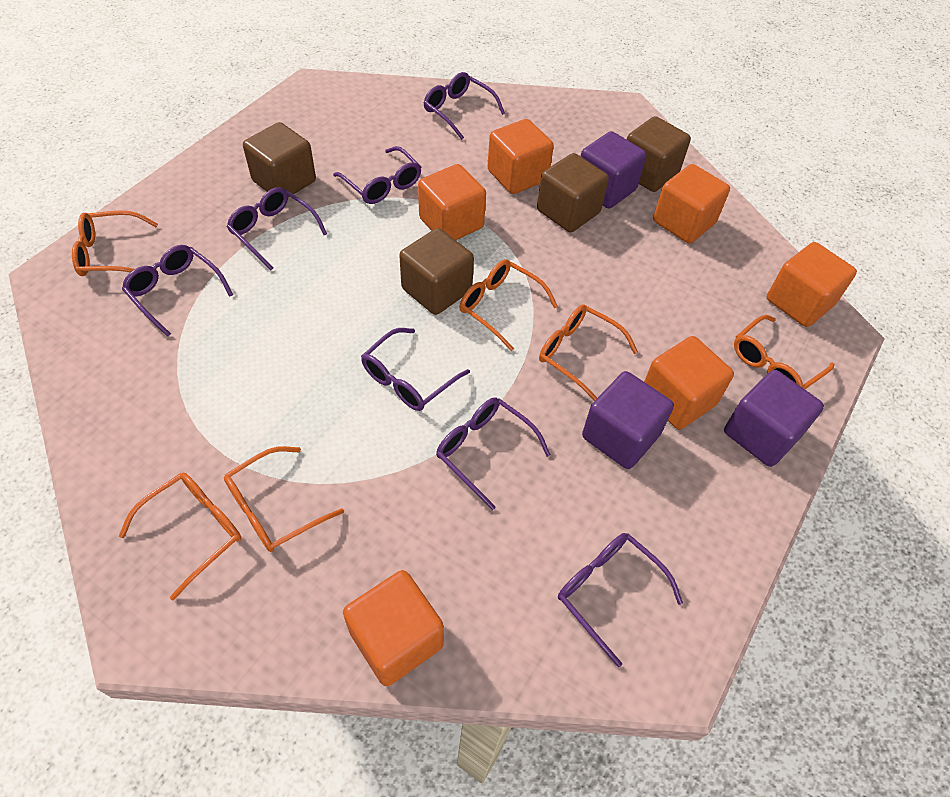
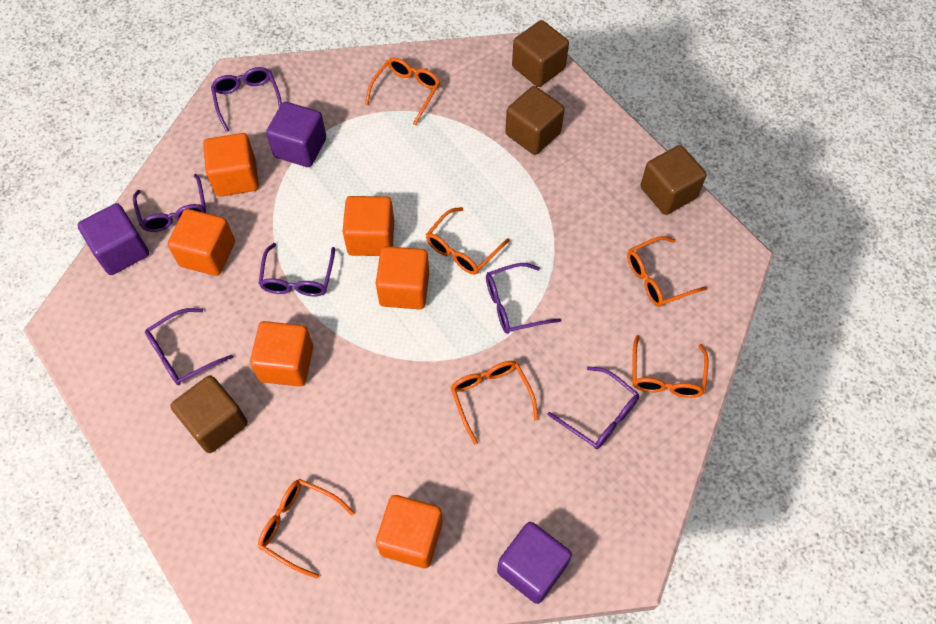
purple glasses: 7 -> 6

